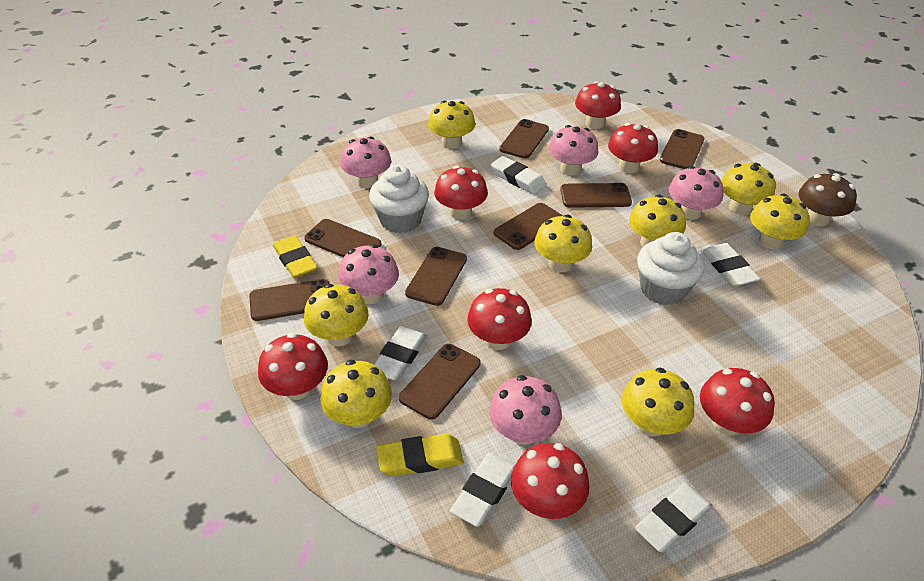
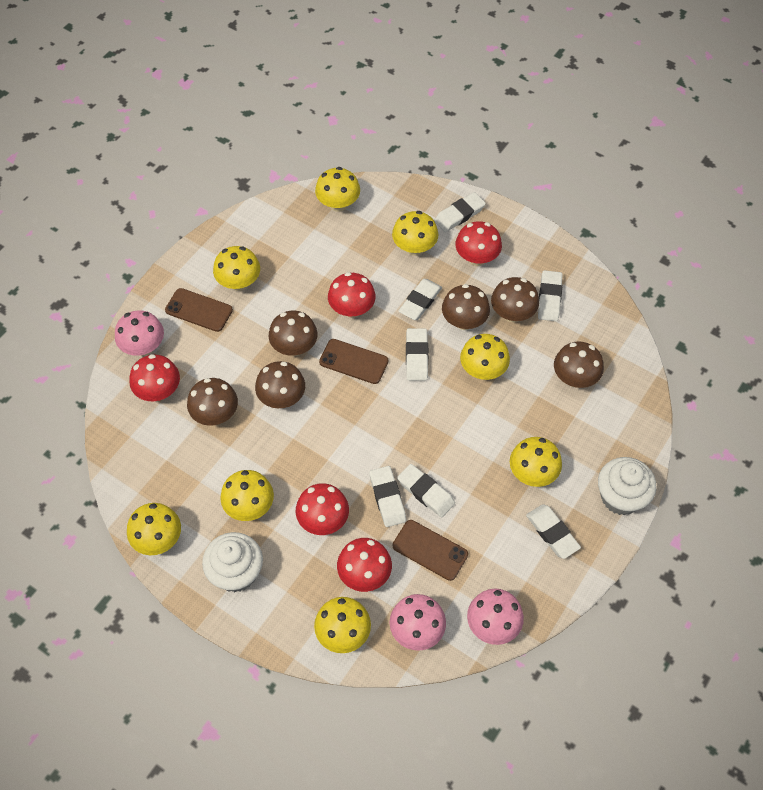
brown mushroom: 1 -> 6
brown phone: 8 -> 3
pink mushroom: 5 -> 3
red mushroom: 7 -> 5
white eraser: 5 -> 7
yellow eraser: 2 -> 0

